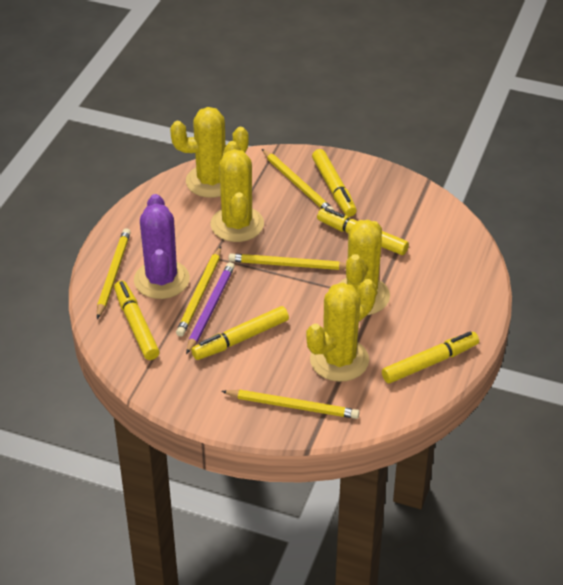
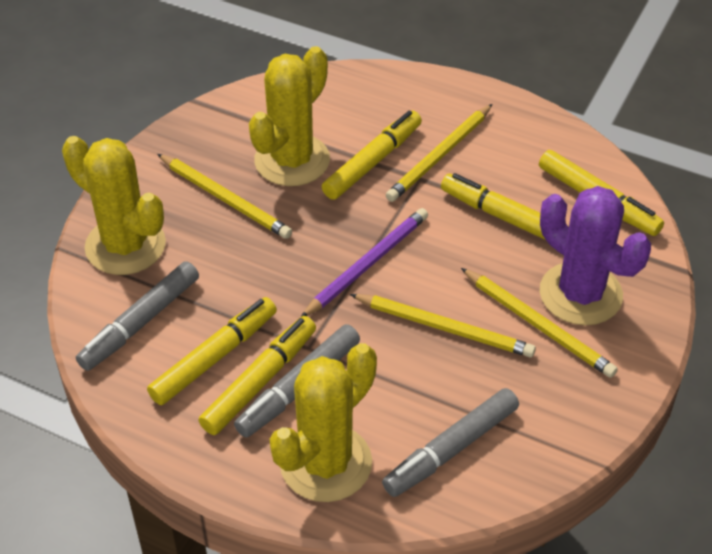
grey marker: 0 -> 3
yellow cactus: 4 -> 3
yellow pencil: 5 -> 4

